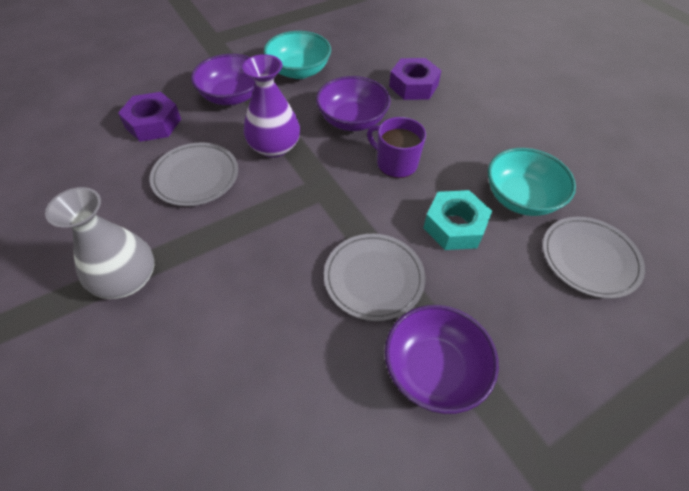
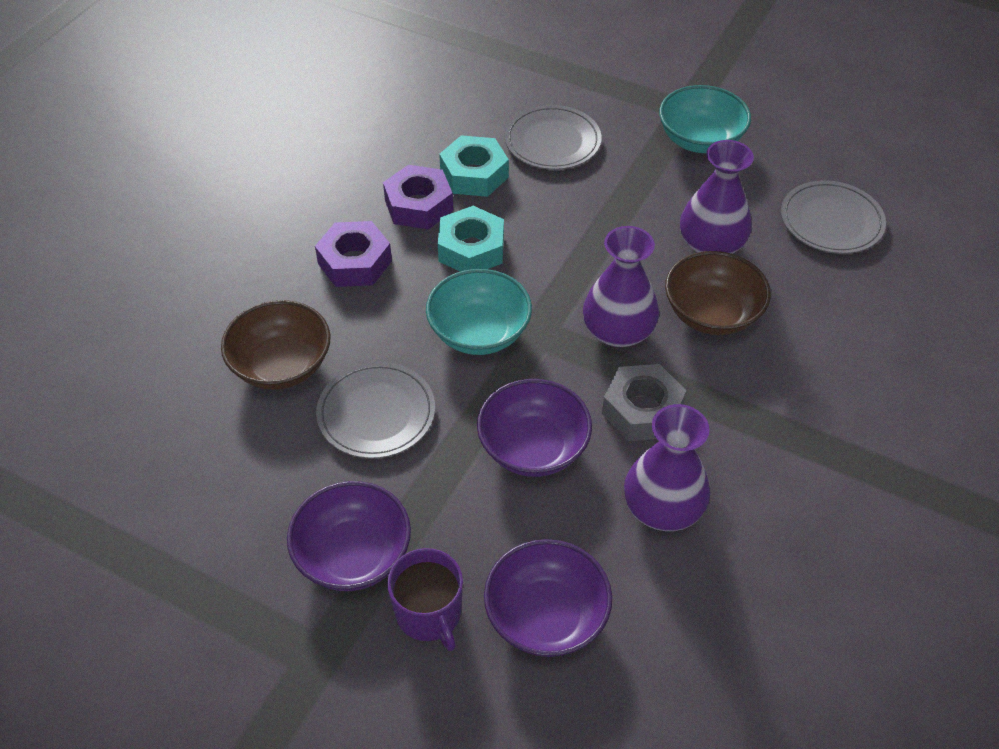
brown bowl: 0 -> 2
grey nut: 0 -> 1
grey vase: 1 -> 0
purple vase: 1 -> 3
turquoise nut: 1 -> 2

